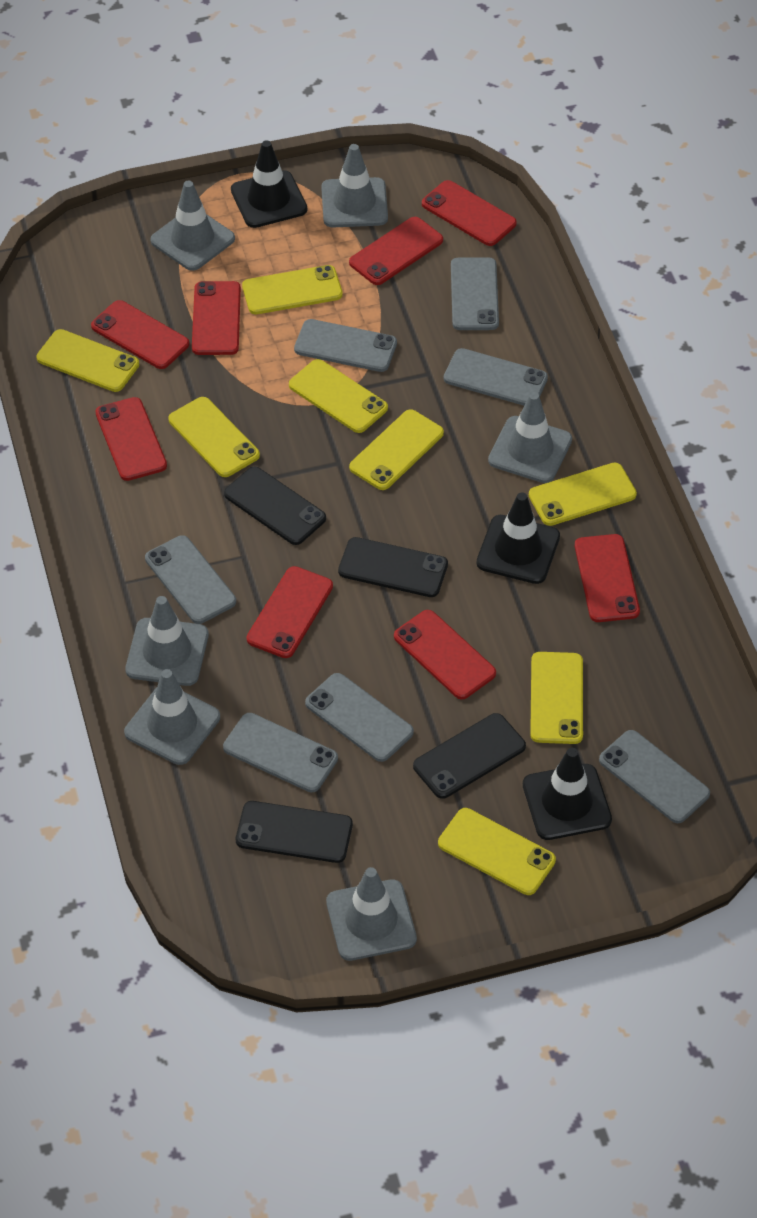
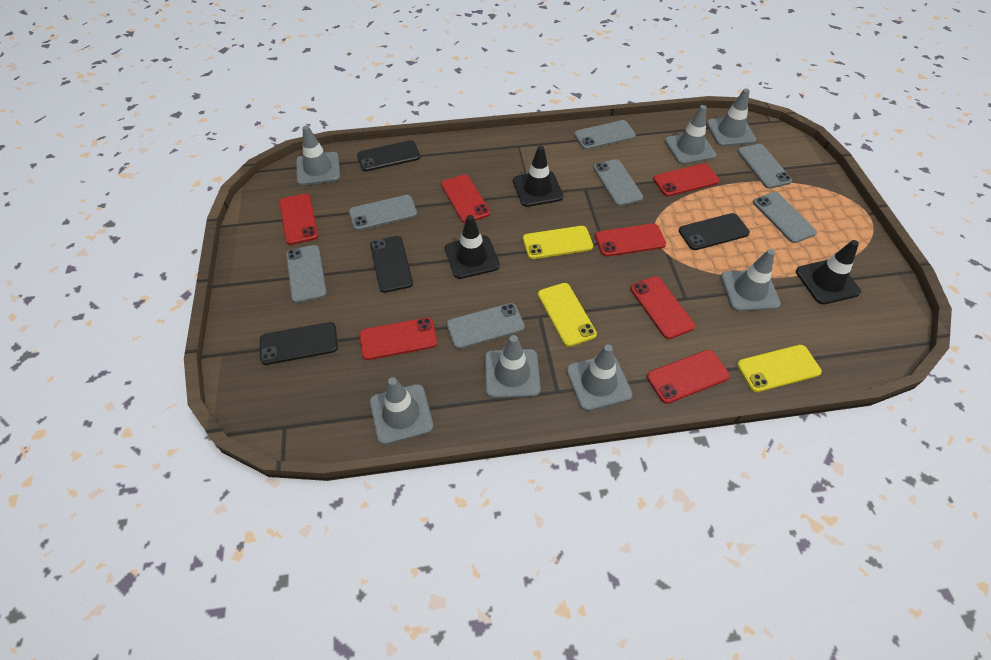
grey traffic cone: 6 -> 7
red phone: 8 -> 7
yellow phone: 8 -> 3

